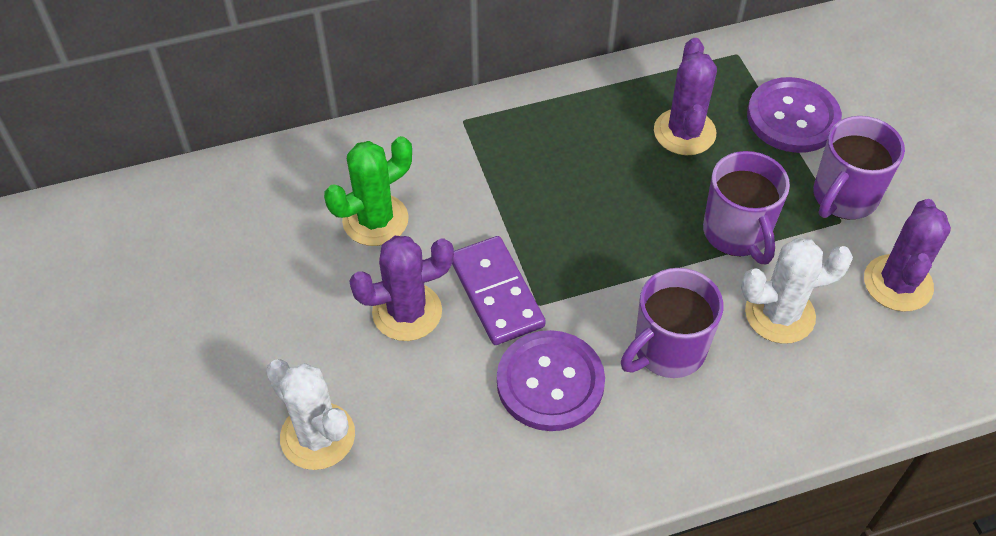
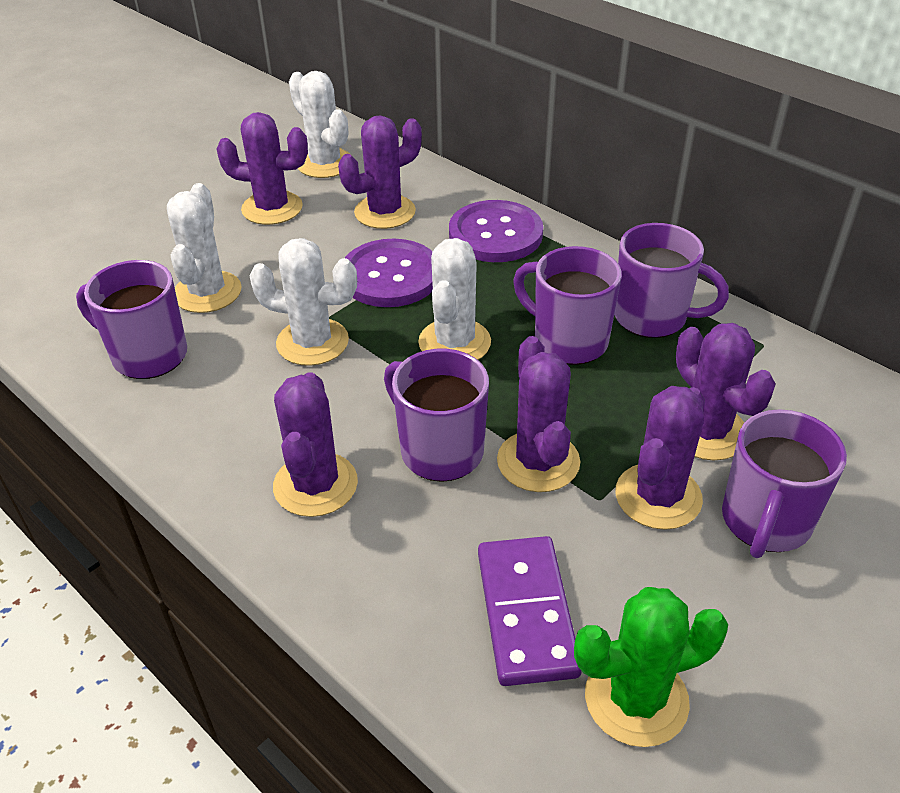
purple cactus: 3 -> 6
purple mug: 3 -> 5
white cactus: 2 -> 4

